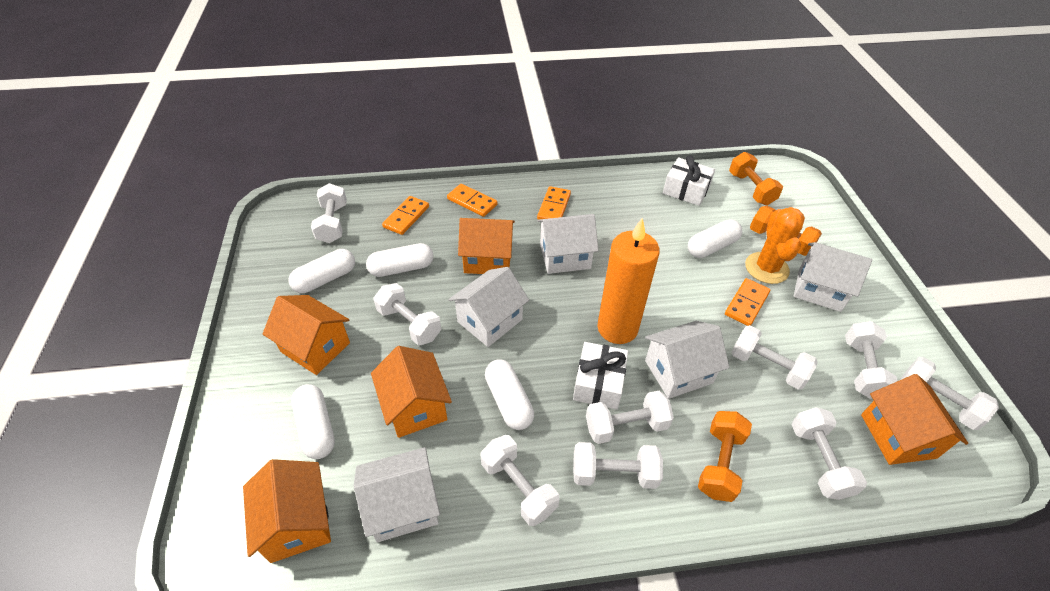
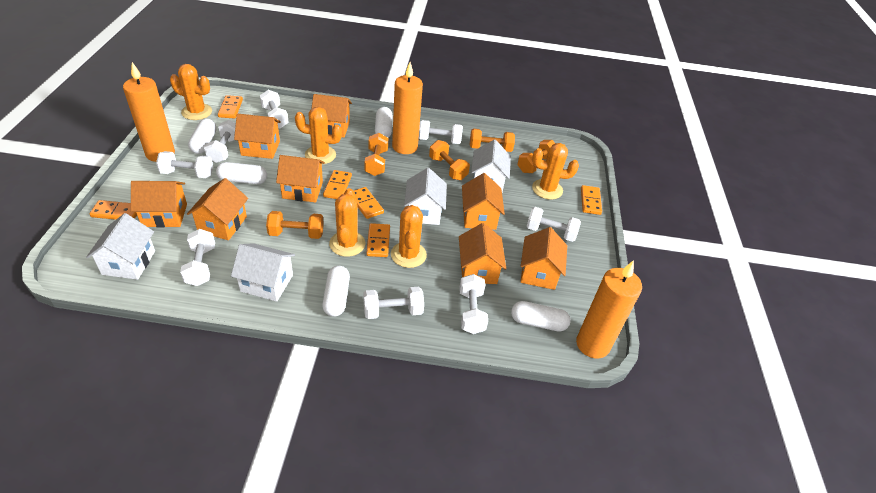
orange cactus: 1 -> 5
orange candle: 1 -> 3
orange domino: 4 -> 6
orange dumbbell: 3 -> 5
orange house: 5 -> 8
white dumbbell: 9 -> 8
white gift: 2 -> 0
white house: 5 -> 4

